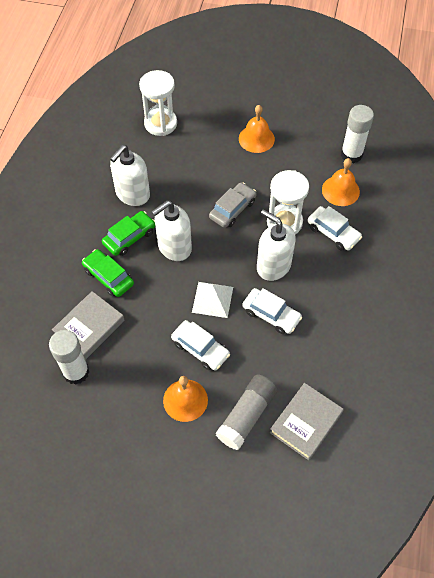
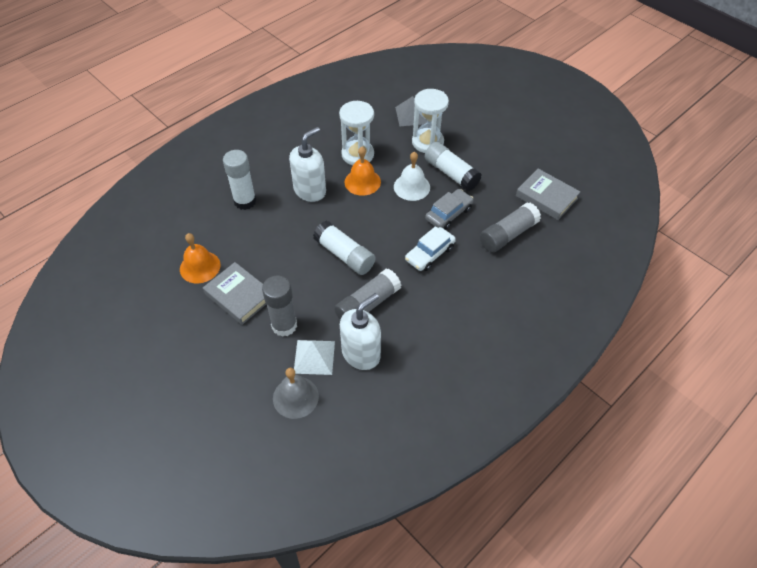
green car: 2 -> 0
grey bell: 0 -> 1
grey glue stick: 1 -> 3
grey pyramid: 0 -> 1
orange bell: 3 -> 2
white bell: 0 -> 1
white car: 3 -> 1
white glue stick: 2 -> 3
white soap dispenser: 3 -> 2

